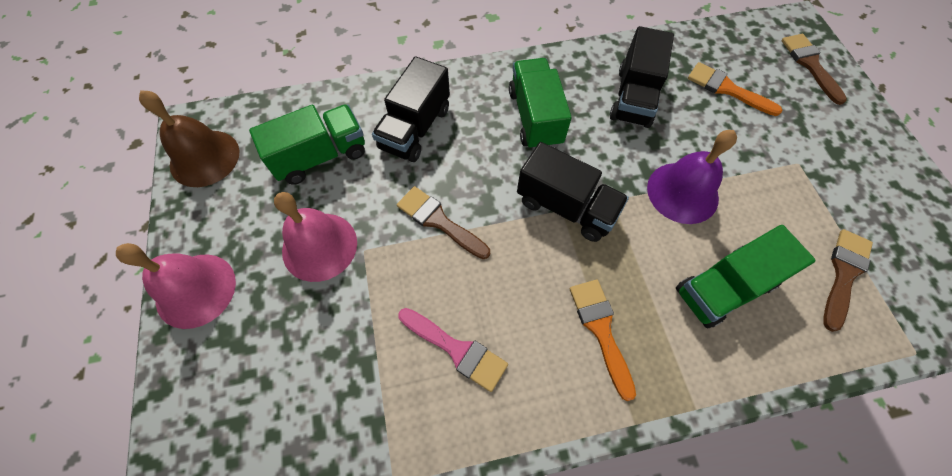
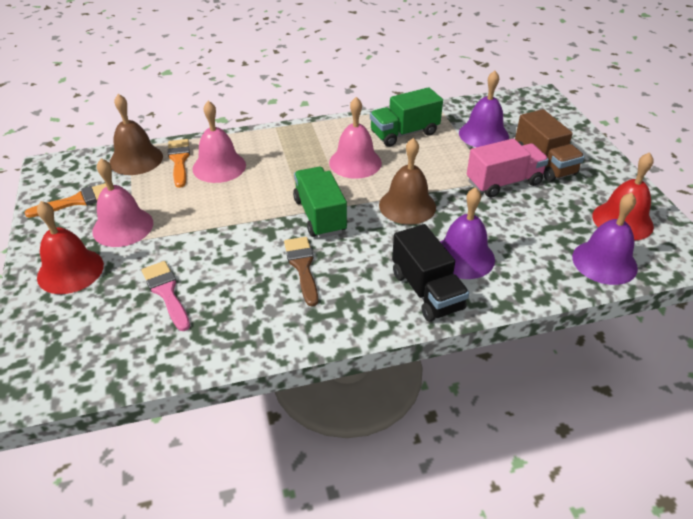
black truck: 3 -> 1
brown bell: 1 -> 2
brown brush: 3 -> 1
brown truck: 0 -> 1
green truck: 3 -> 2
pink bell: 2 -> 3
pink truck: 0 -> 1
purple bell: 1 -> 3
red bell: 0 -> 2

